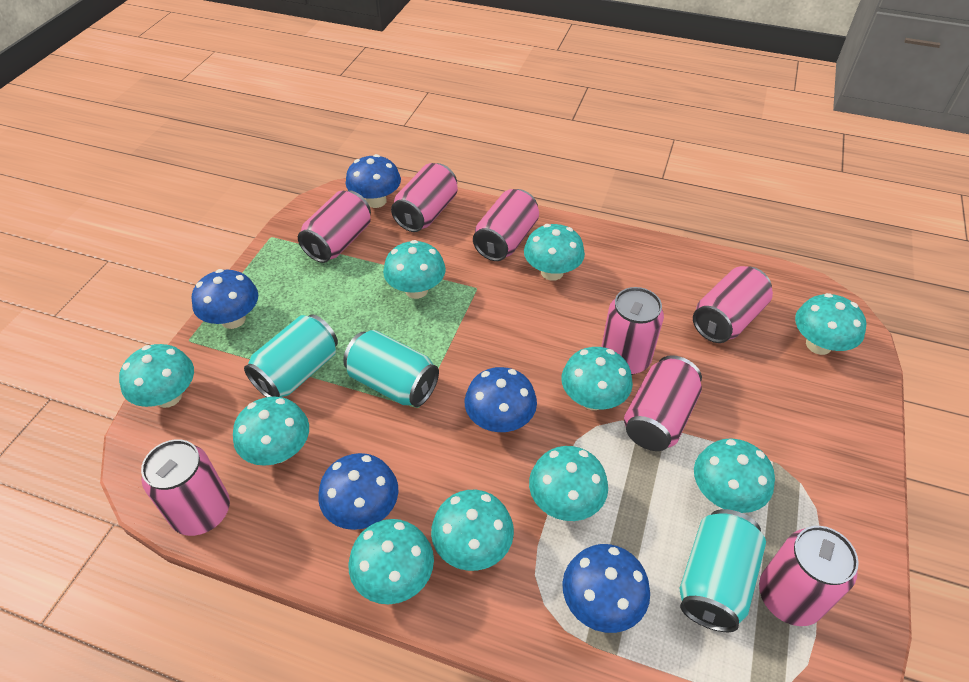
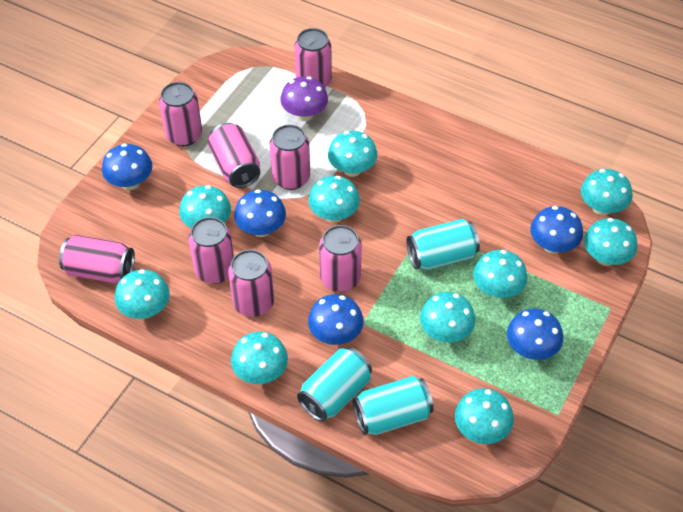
purple mushroom: 0 -> 1

